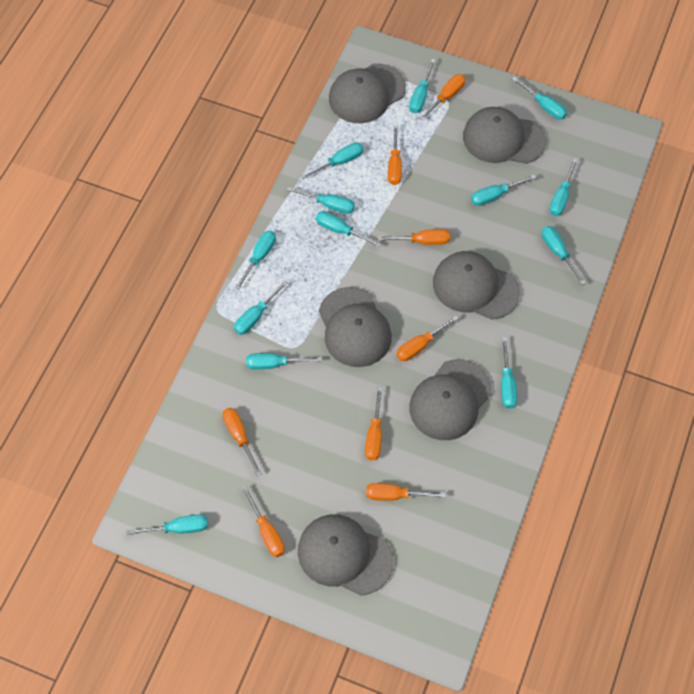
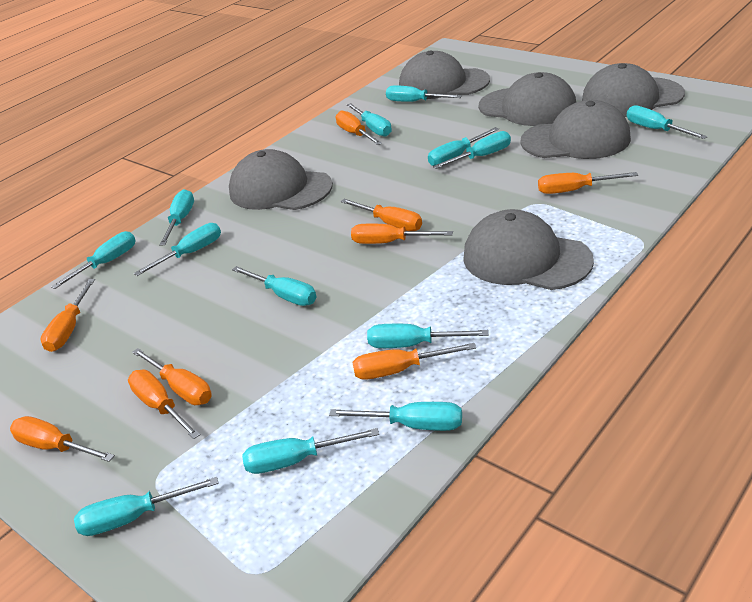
orange screwdriver: 8 -> 9

